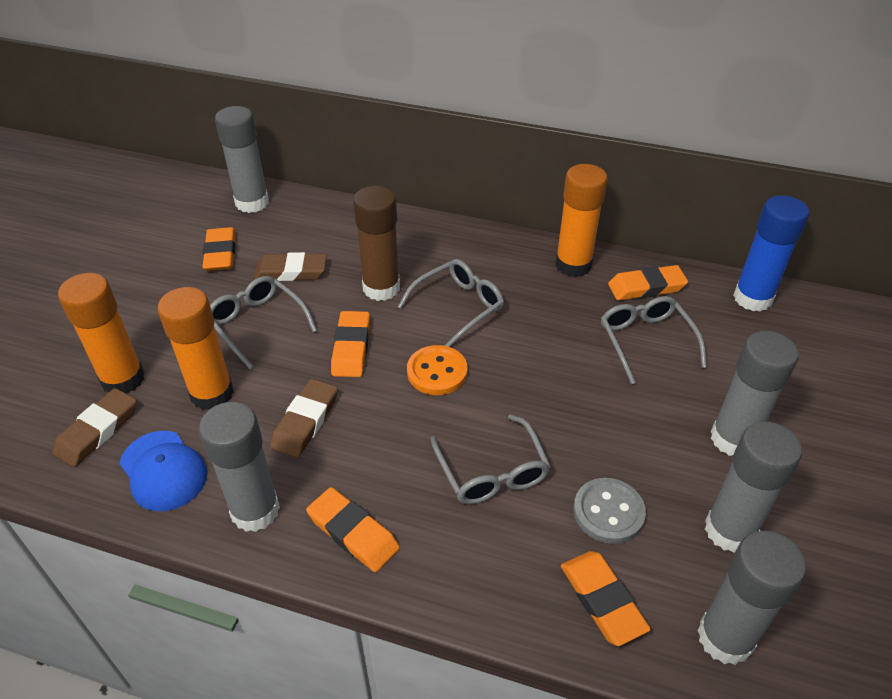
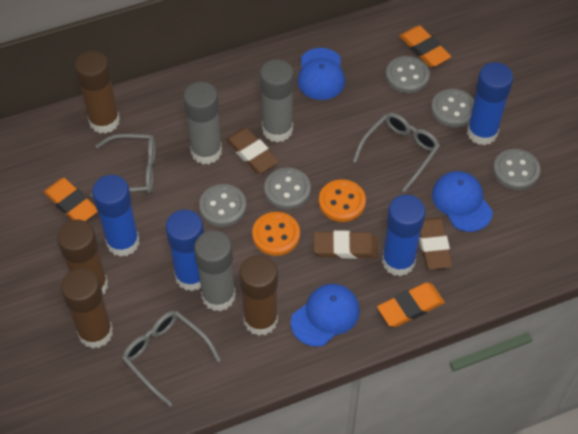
blue cap: 1 -> 3
blue glue stick: 1 -> 4
brown glue stick: 1 -> 4
grey button: 1 -> 5
grey glasses: 4 -> 3
grey glue stick: 5 -> 3
orange button: 1 -> 2
orange eraser: 5 -> 3
orange glue stick: 3 -> 0

